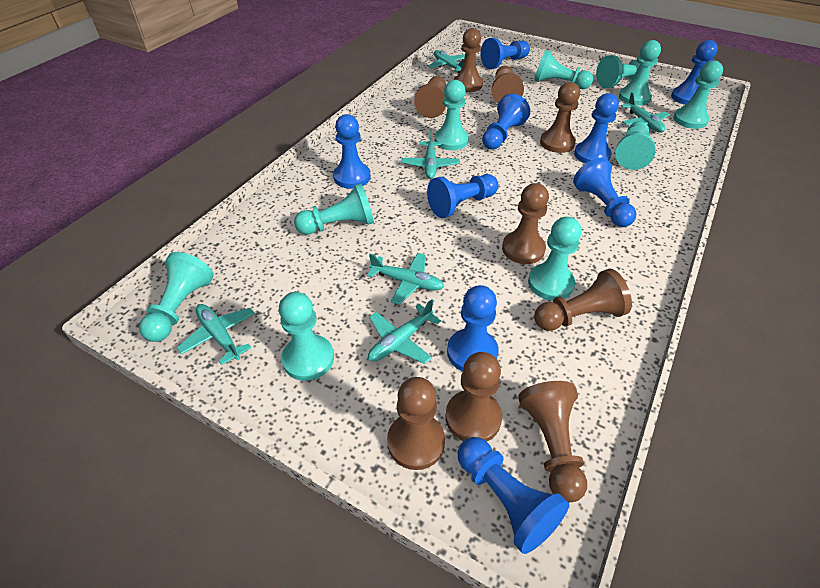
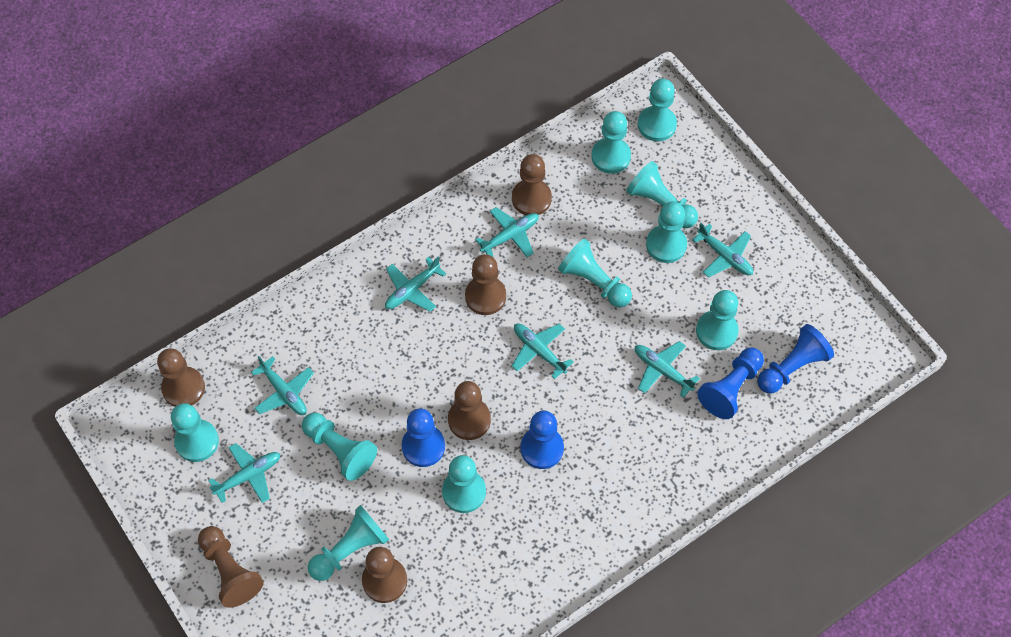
blue pawn: 9 -> 4
brown pawn: 9 -> 6
turquoise plane: 6 -> 7

